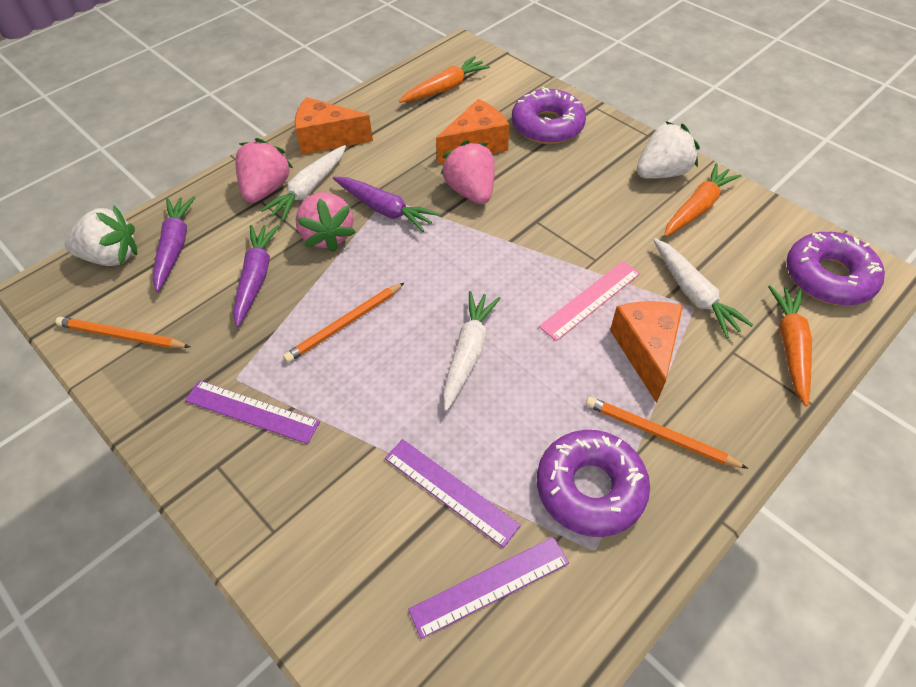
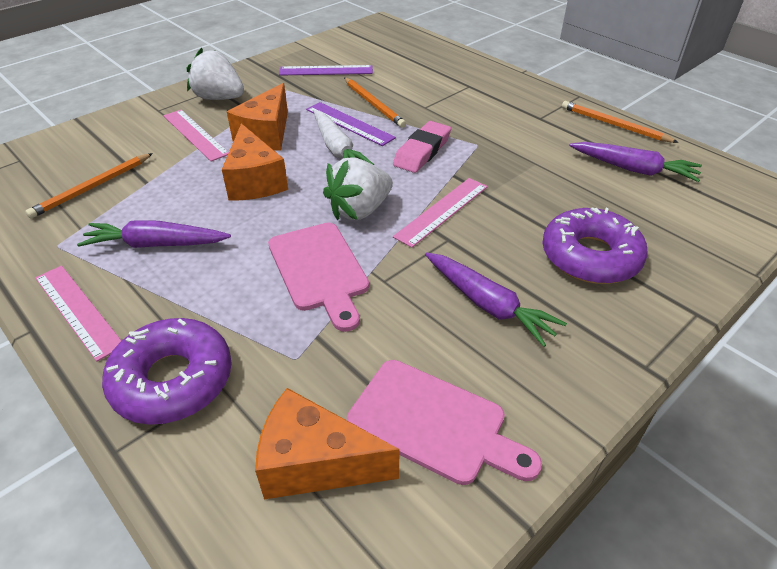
orange carrot: 3 -> 0
pink cutting board: 0 -> 2
pink eraser: 0 -> 1
pink ruler: 1 -> 3
pink strawberry: 3 -> 0
purple donut: 3 -> 2
purple ruler: 3 -> 2
white carrot: 3 -> 1

